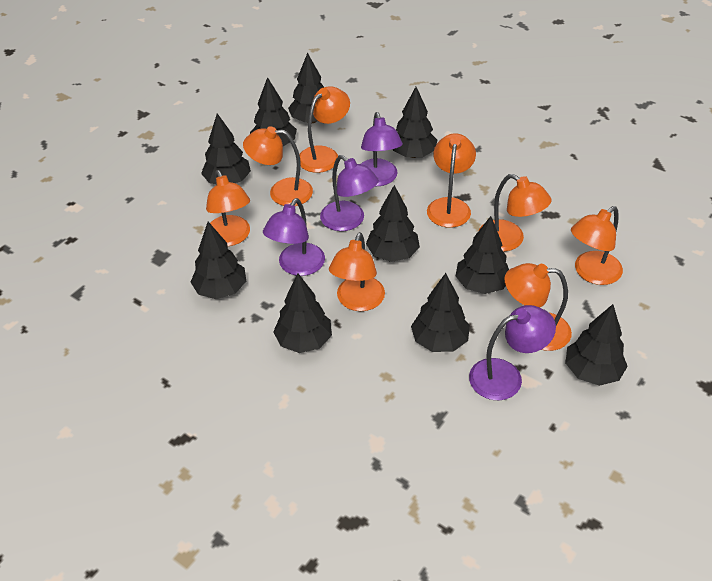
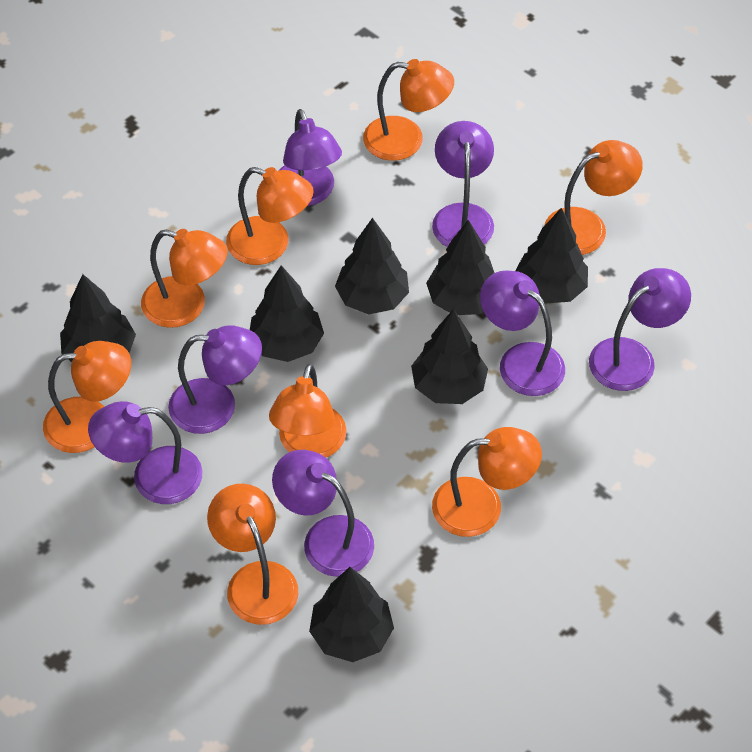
black tree: 10 -> 7
purple lamp: 4 -> 7

